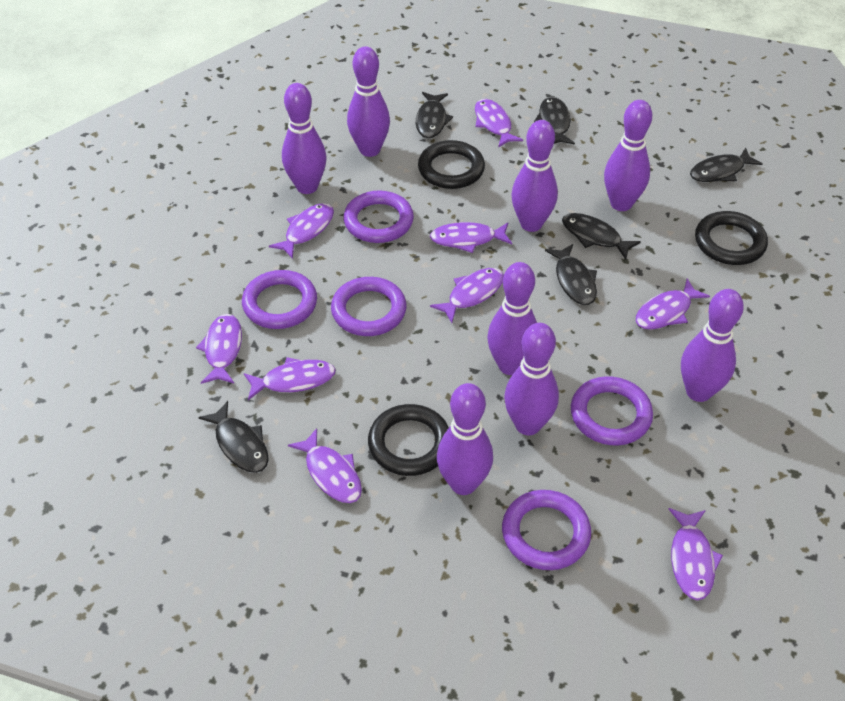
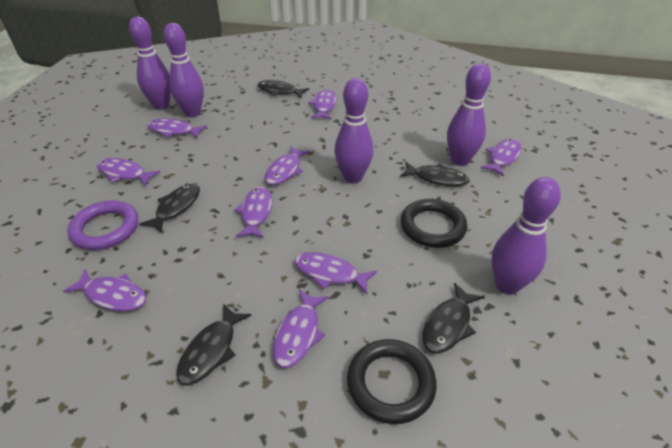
black fish: 6 -> 5
black ring: 3 -> 2
purple bowling pin: 8 -> 5
purple ring: 5 -> 1

